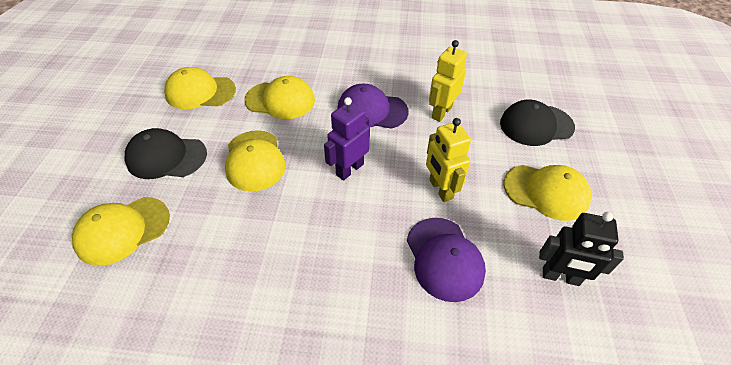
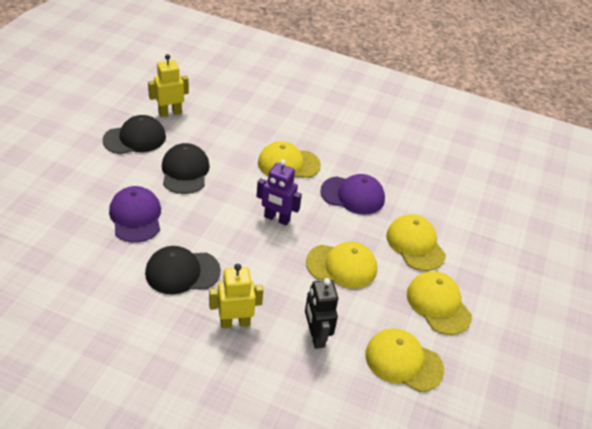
black cap: 2 -> 3

